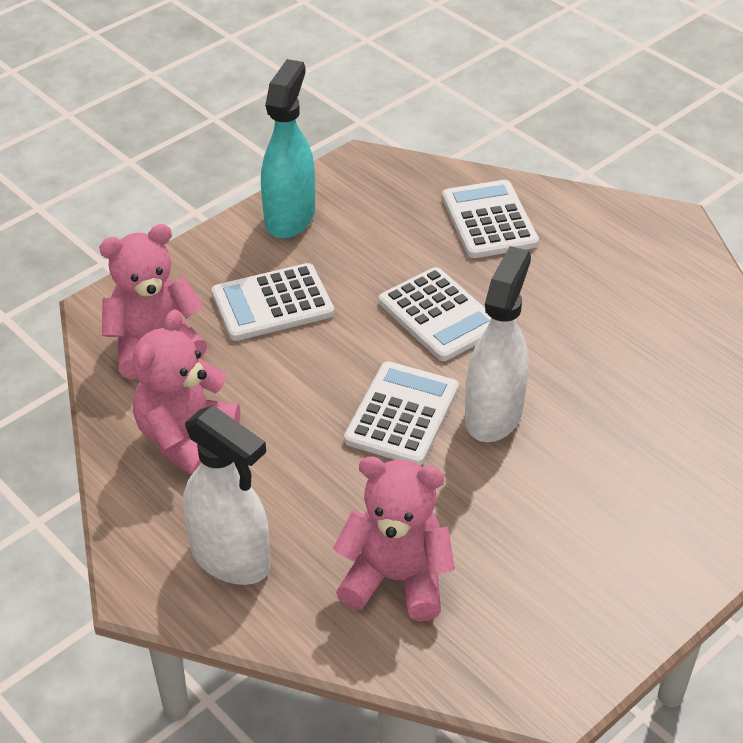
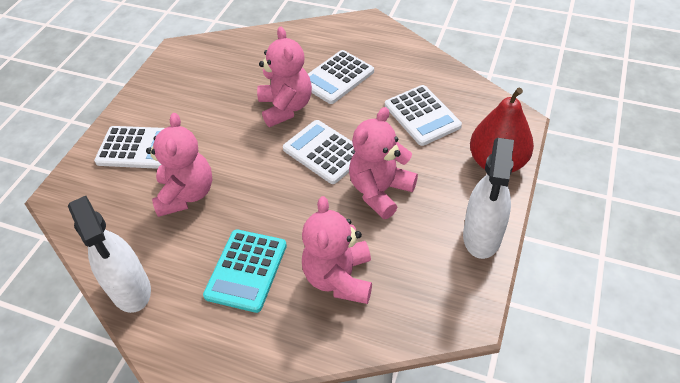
pink teddy bear: 3 -> 4
red pear: 0 -> 1
turquoise calculator: 0 -> 1
turquoise spray bottle: 1 -> 0

